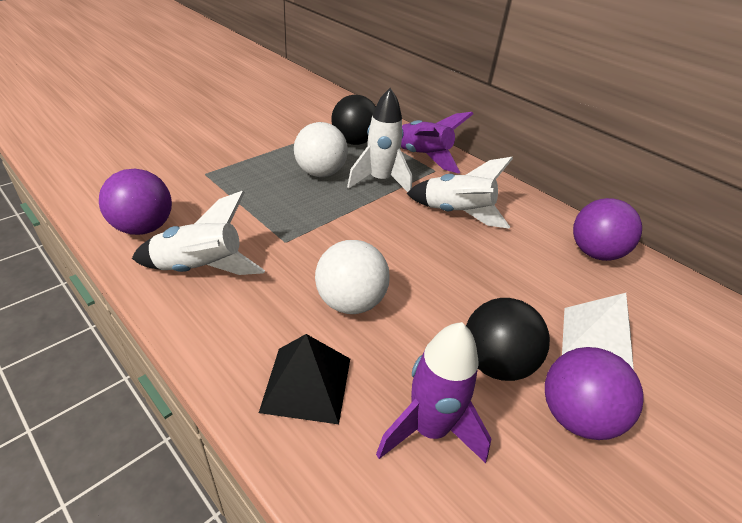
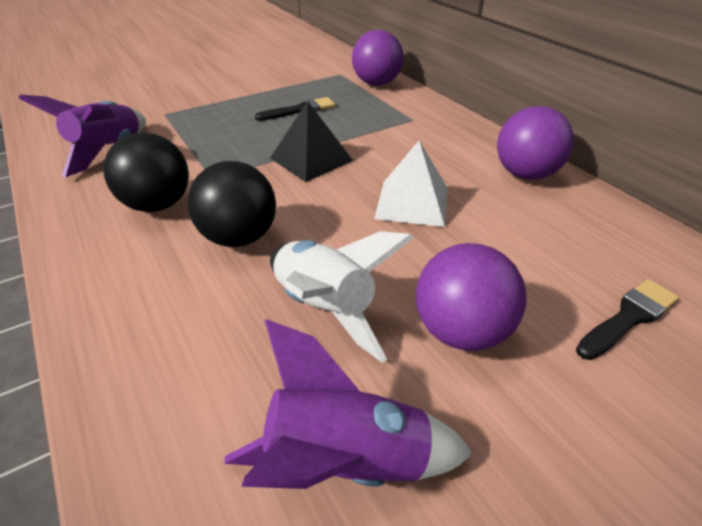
black brush: 0 -> 2
white ball: 2 -> 0
white rocket: 3 -> 1

